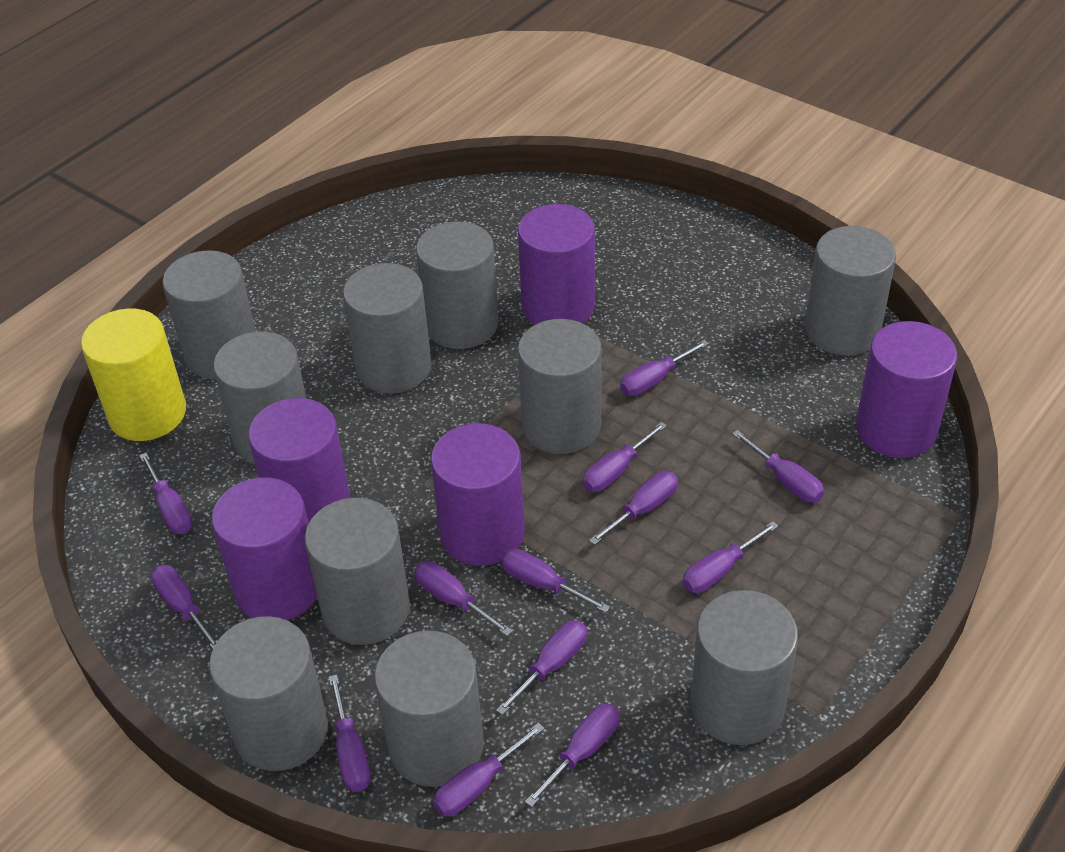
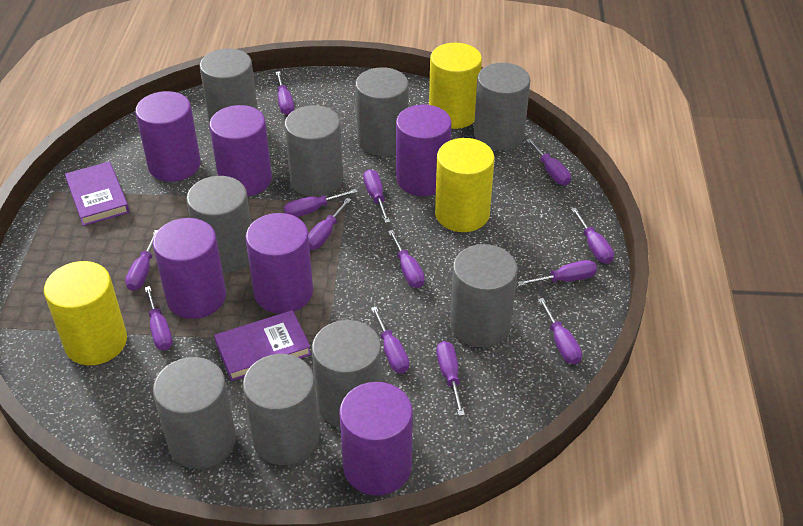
grey cylinder: 10 -> 9
purple book: 0 -> 2
purple cylinder: 5 -> 6
yellow cylinder: 1 -> 3

